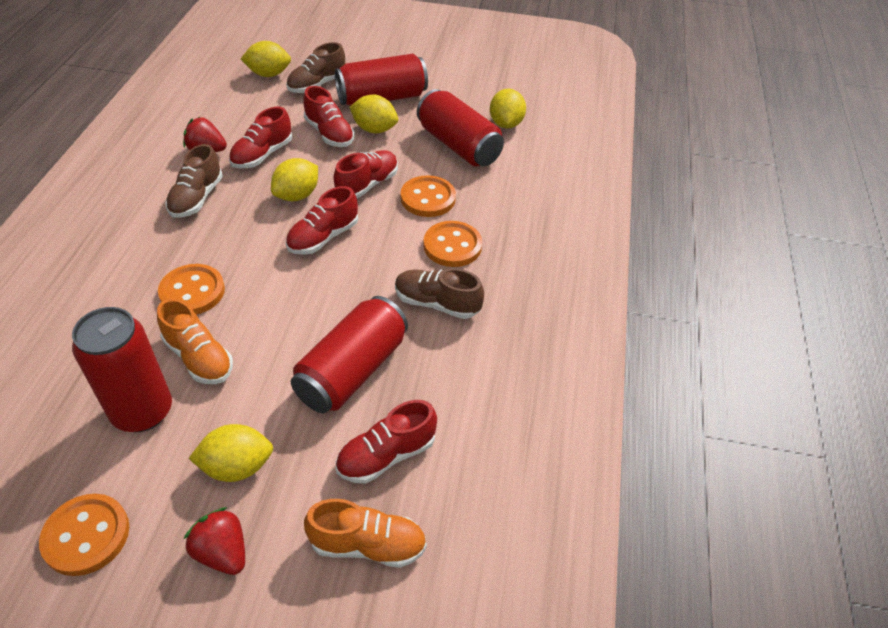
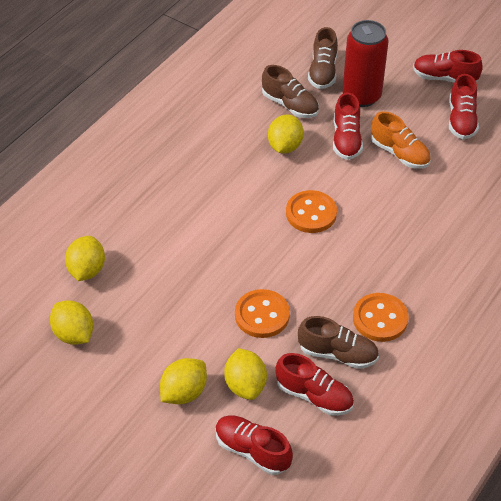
orange button: 4 -> 3
orange shoe: 2 -> 1
red can: 4 -> 1
red strawberry: 2 -> 0

